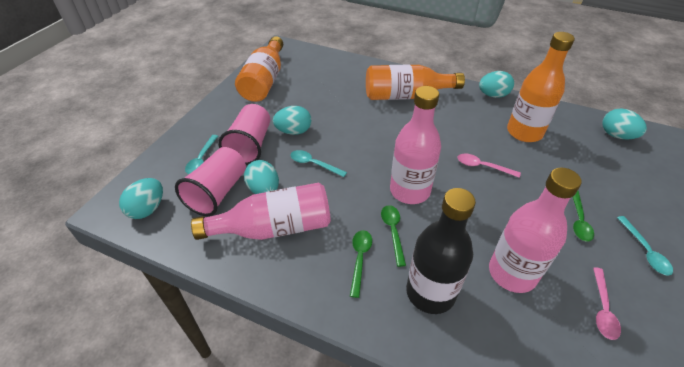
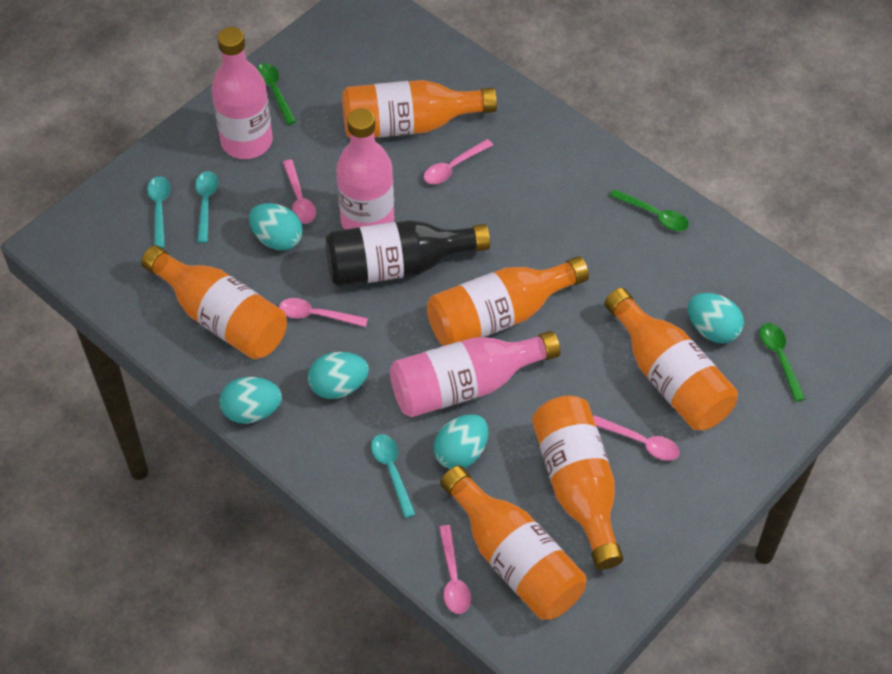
orange bottle: 3 -> 6
pink cup: 2 -> 0
pink spoon: 2 -> 5

